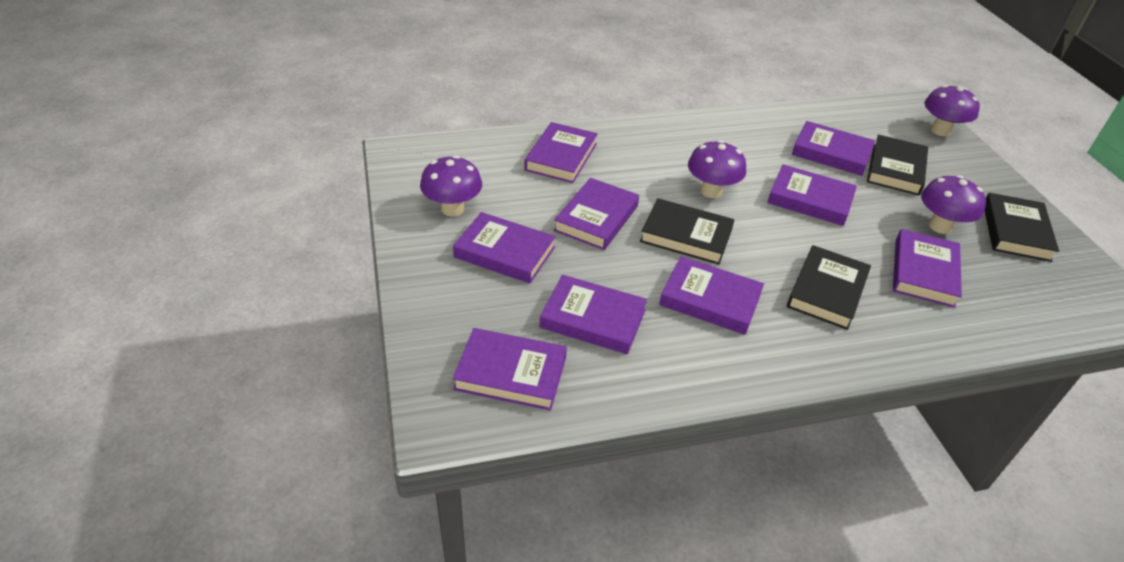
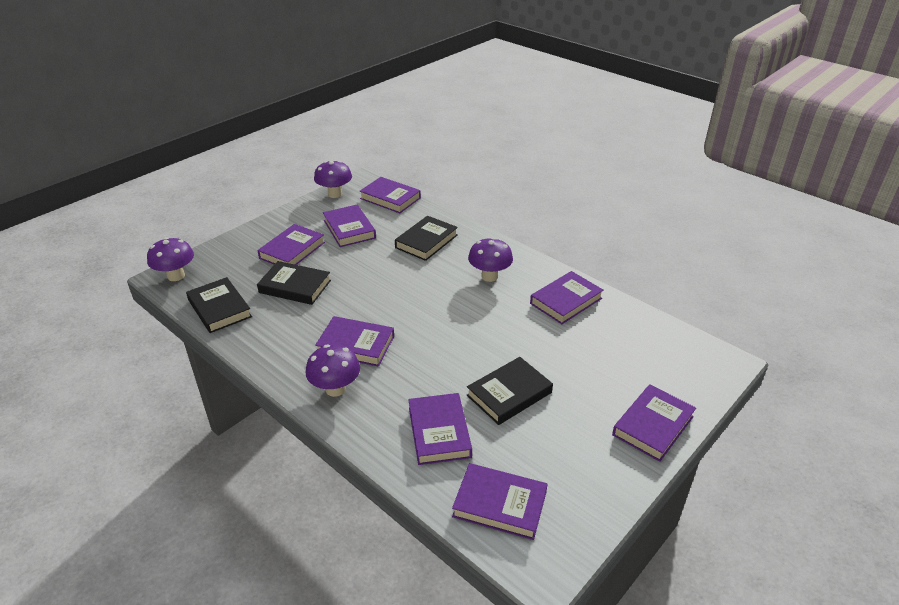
purple book: 9 -> 8

